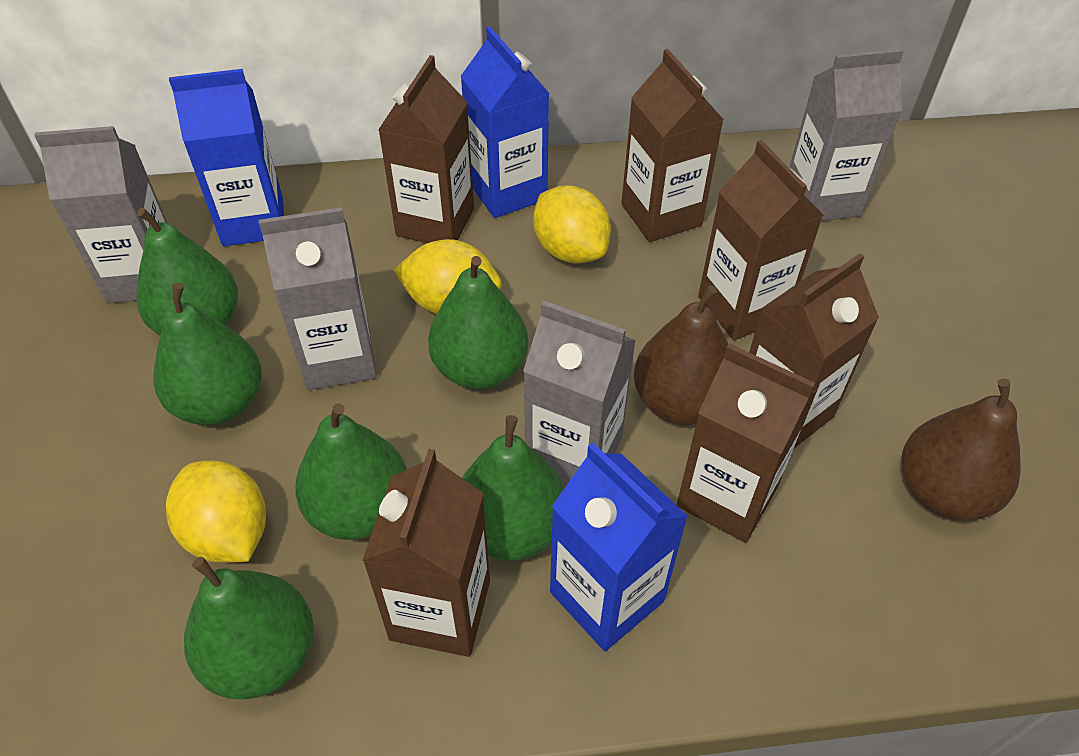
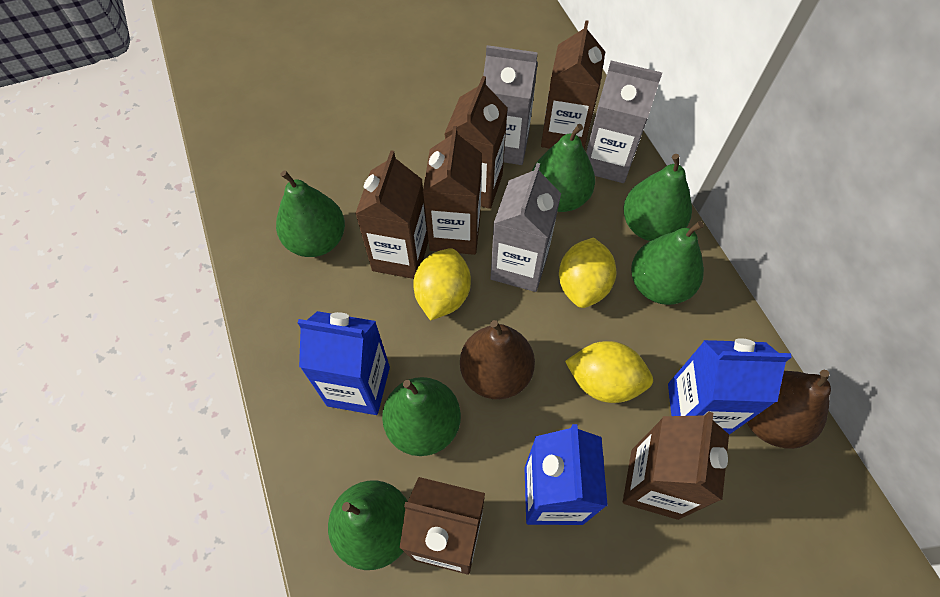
grey carton: 4 -> 3

